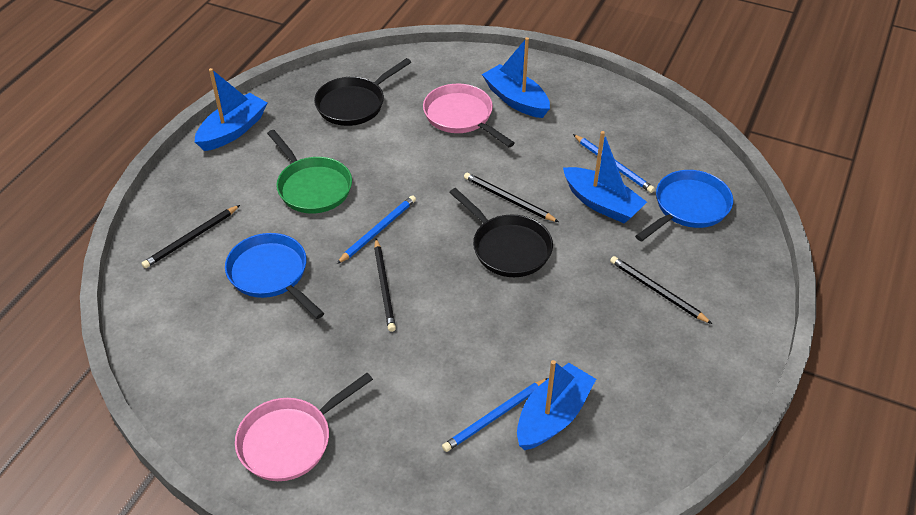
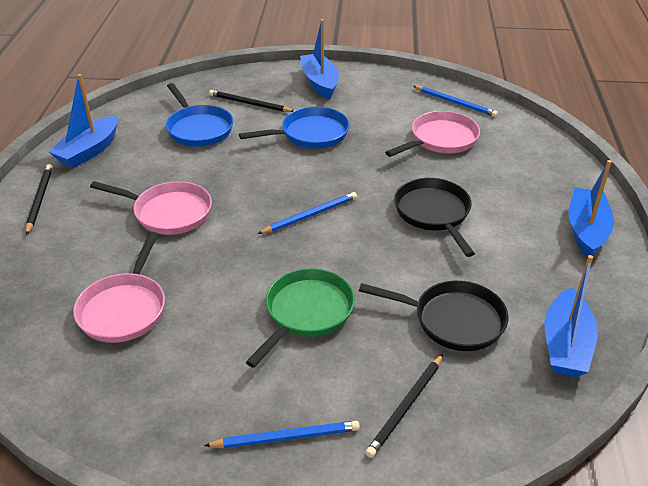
black pencil: 4 -> 3
pink pan: 2 -> 3

